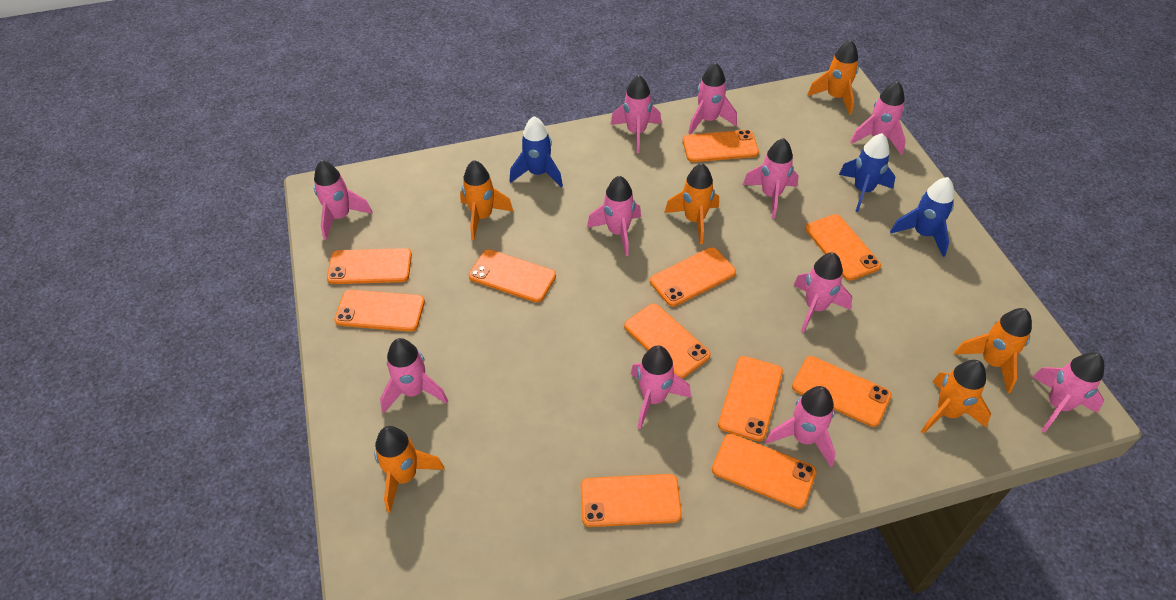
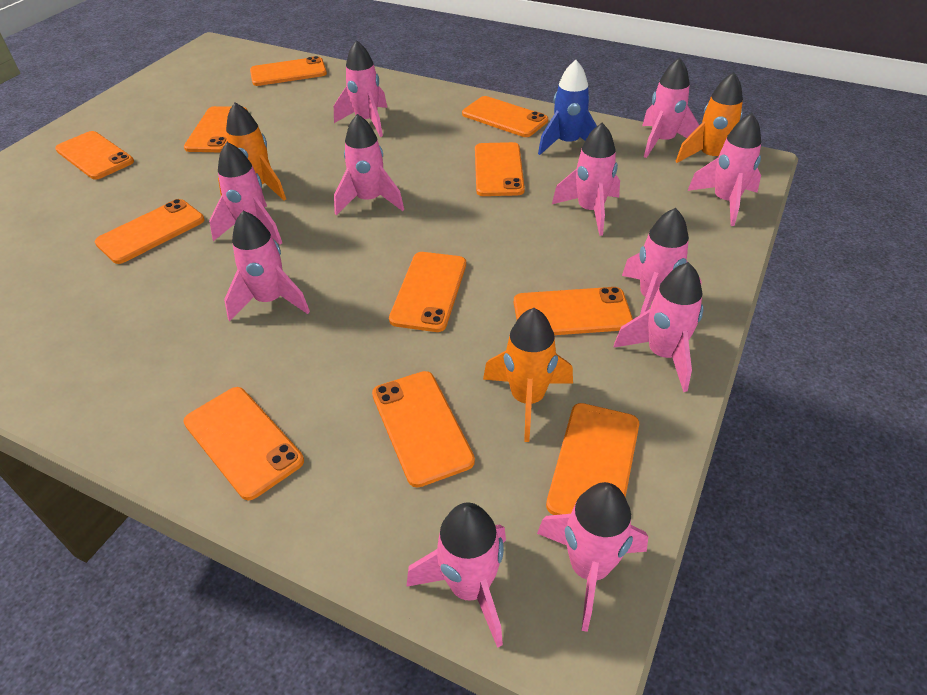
blue rocket: 3 -> 1
orange rocket: 6 -> 3

